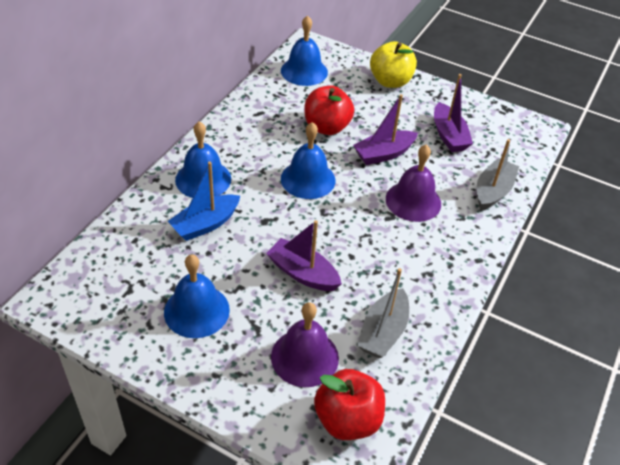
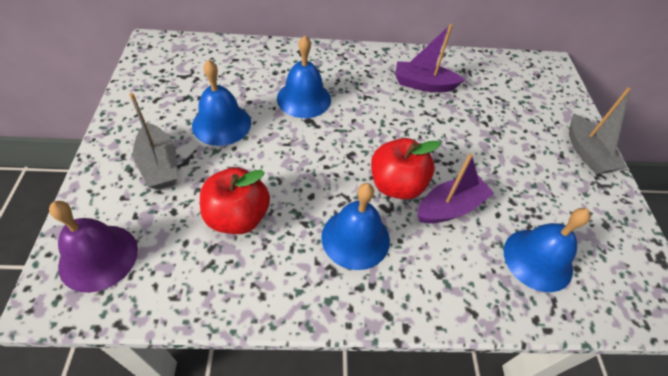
blue boat: 1 -> 0
purple bell: 2 -> 1
purple boat: 3 -> 2
yellow apple: 1 -> 0

